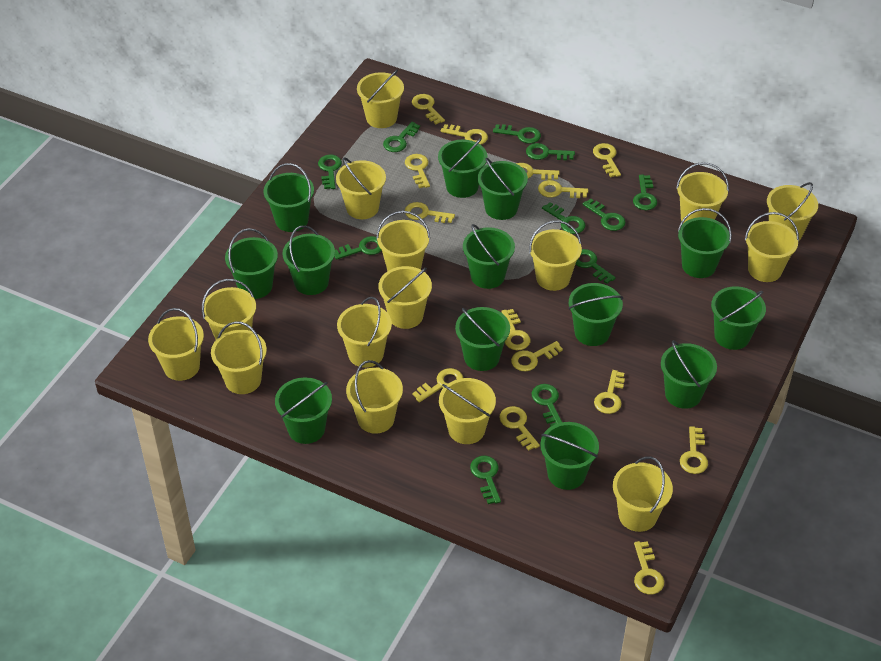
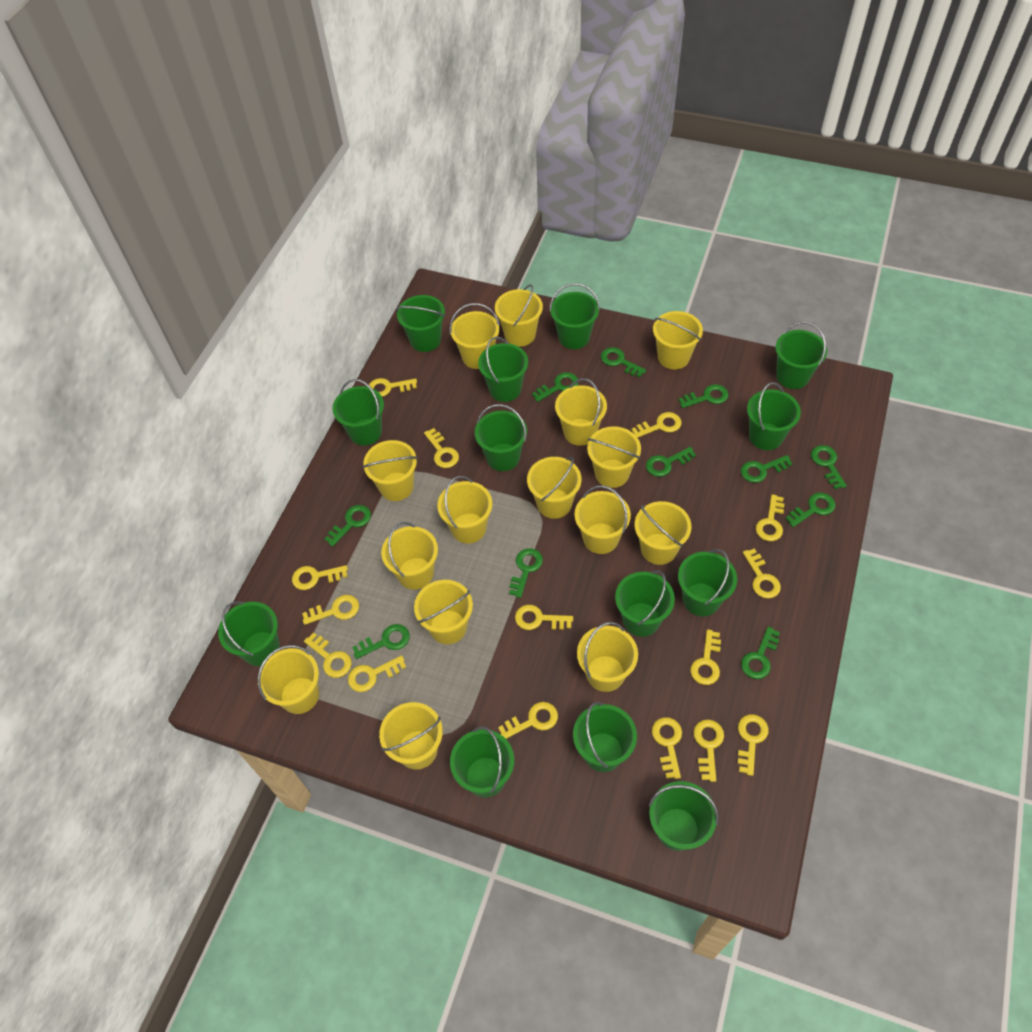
yellow key: 14 -> 15

